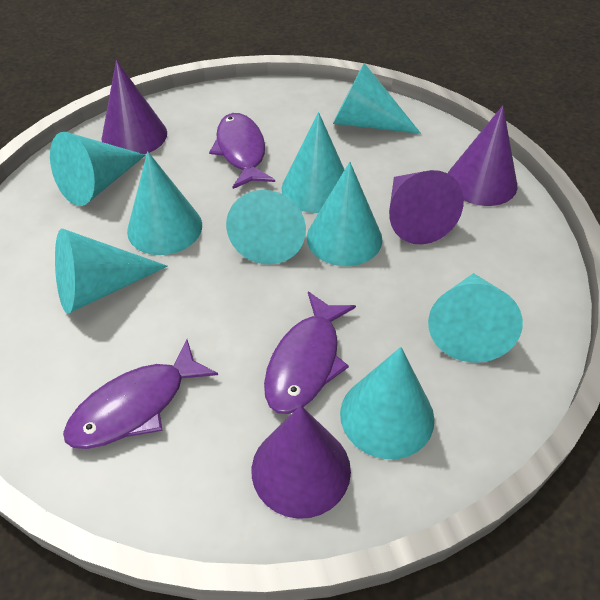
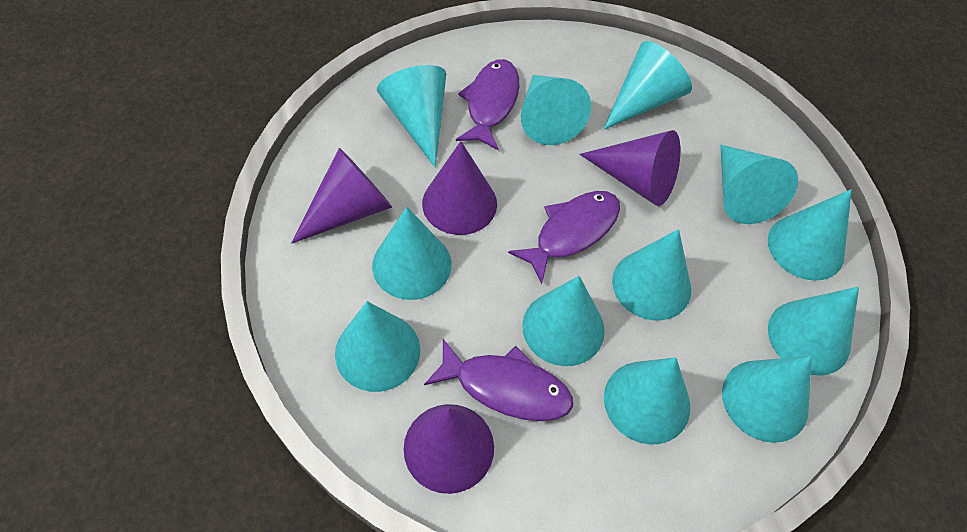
turquoise cone: 9 -> 12

